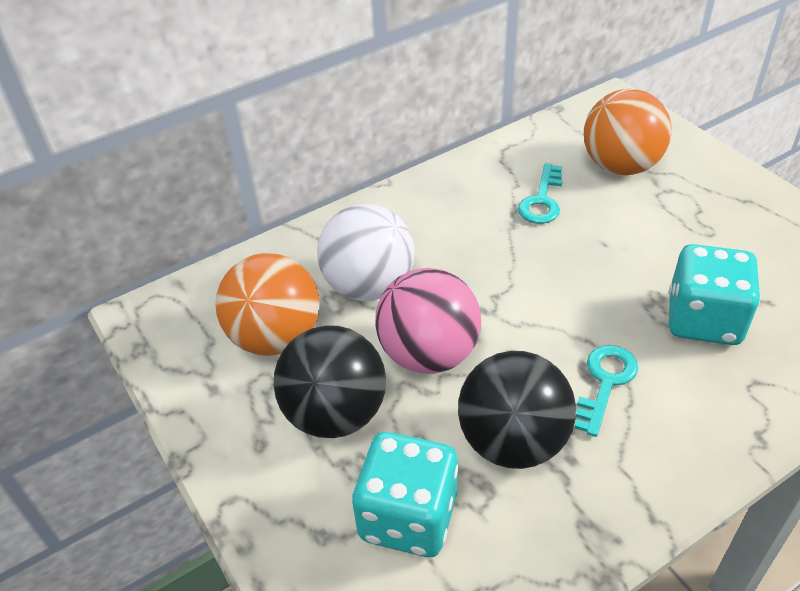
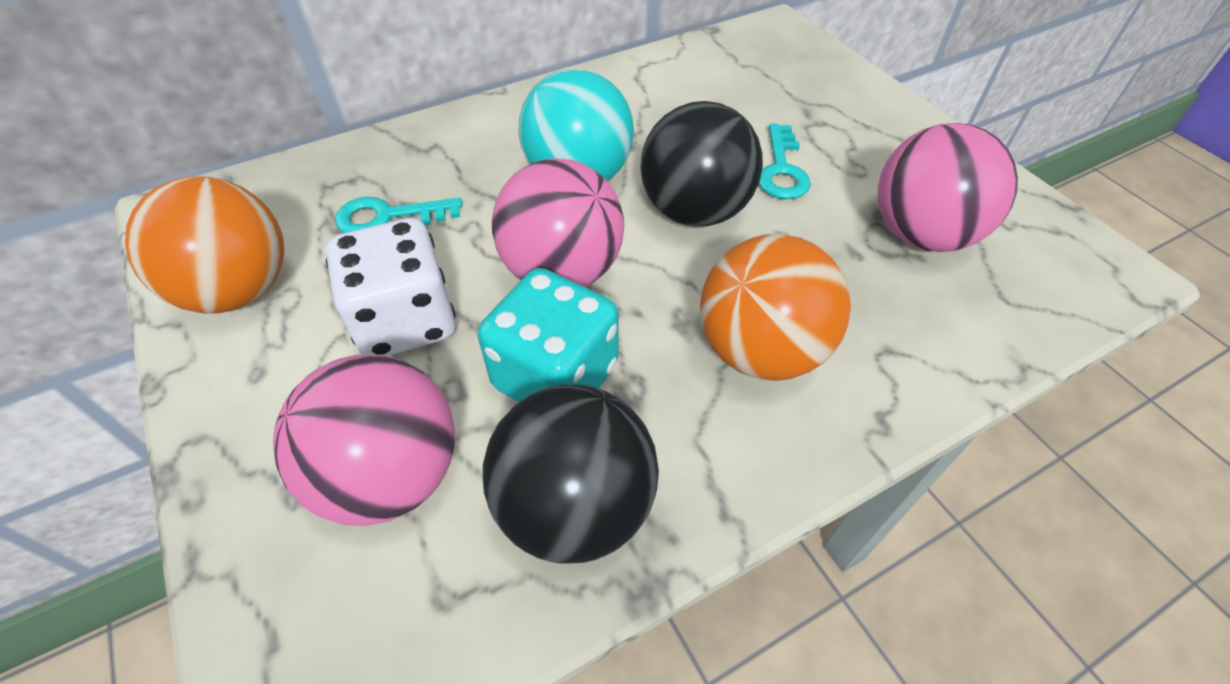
pink ball: 1 -> 3
turquoise ball: 0 -> 1
turquoise dice: 2 -> 1
white ball: 1 -> 0
white dice: 0 -> 1

